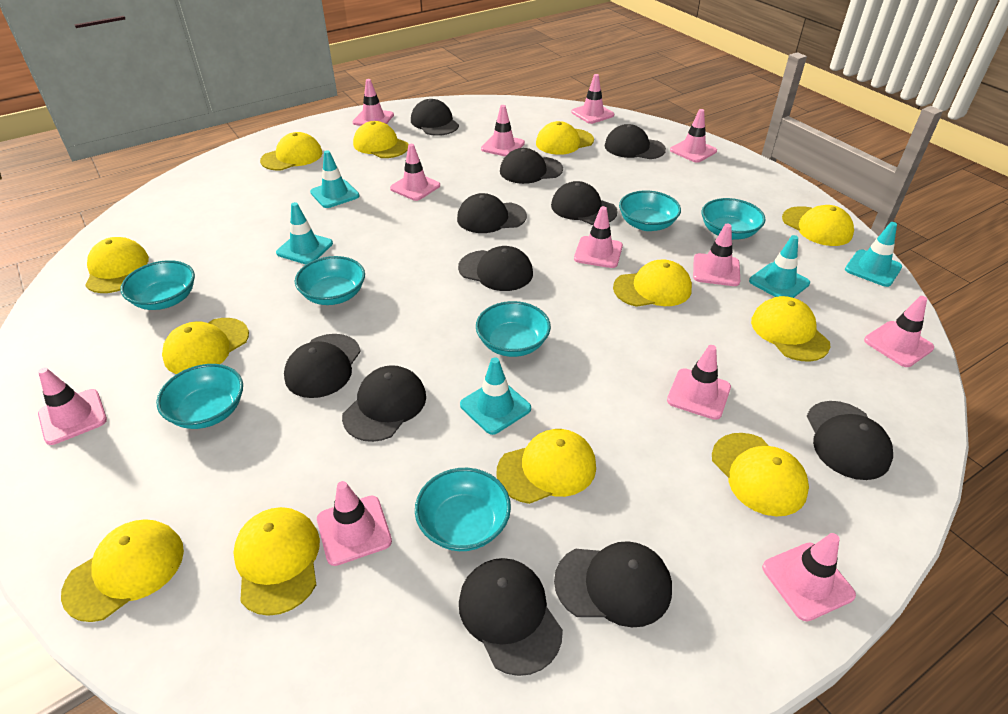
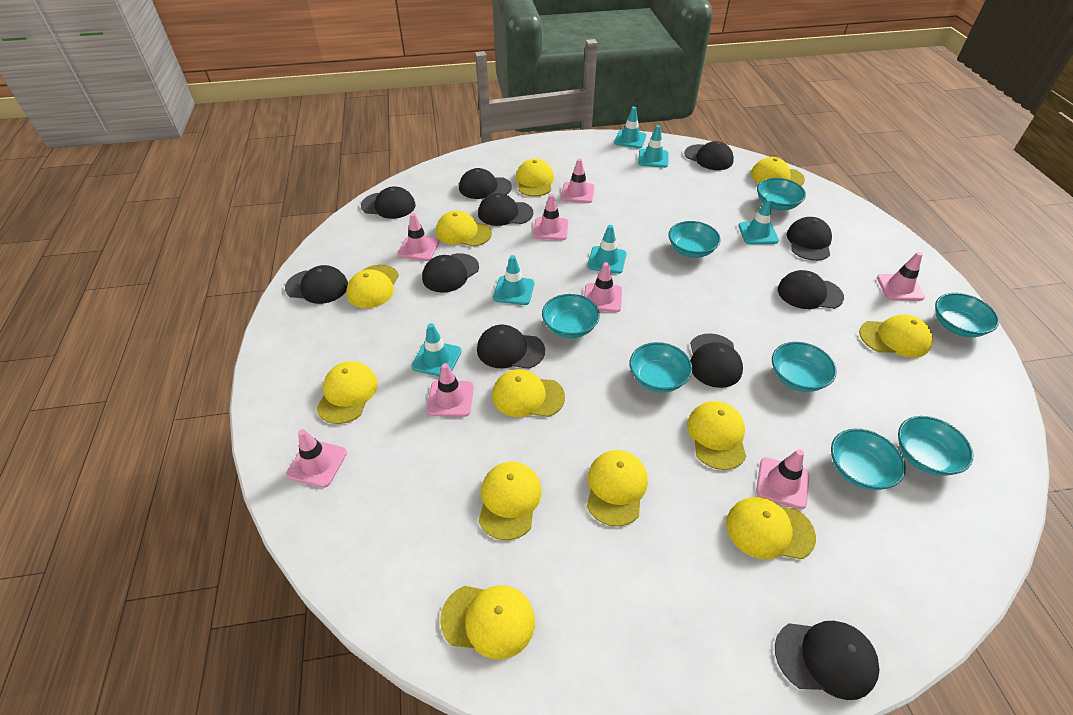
pink traffic cone: 12 -> 8
turquoise bowl: 7 -> 8
turquoise traffic cone: 5 -> 6

